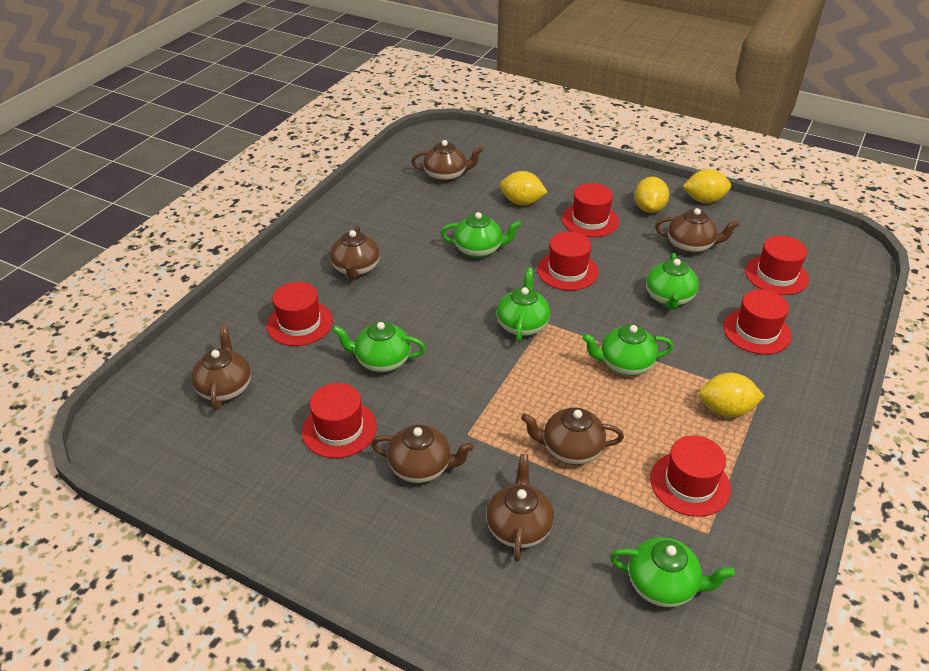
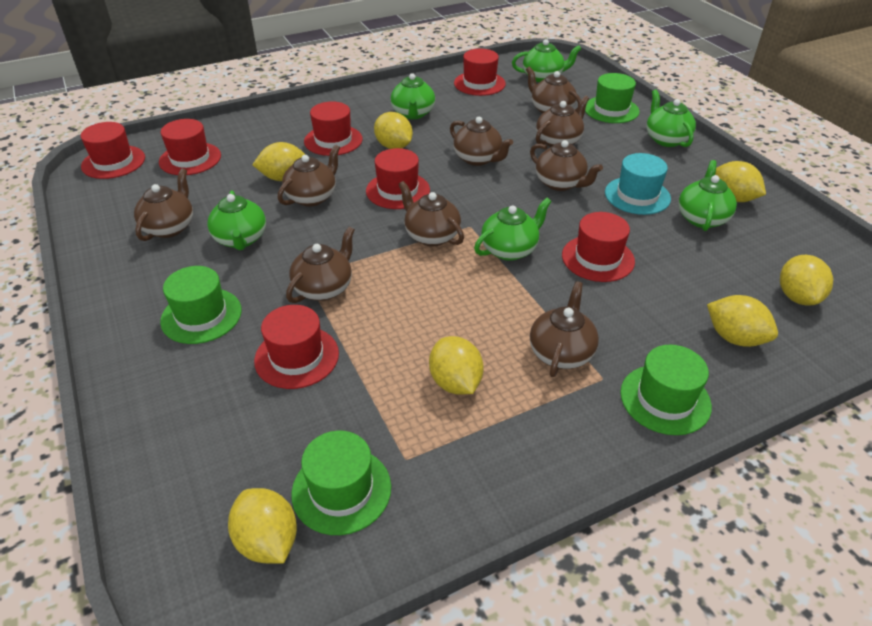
brown teapot: 7 -> 9
green hat: 0 -> 4
turquoise hat: 0 -> 1
yellow lemon: 4 -> 7

